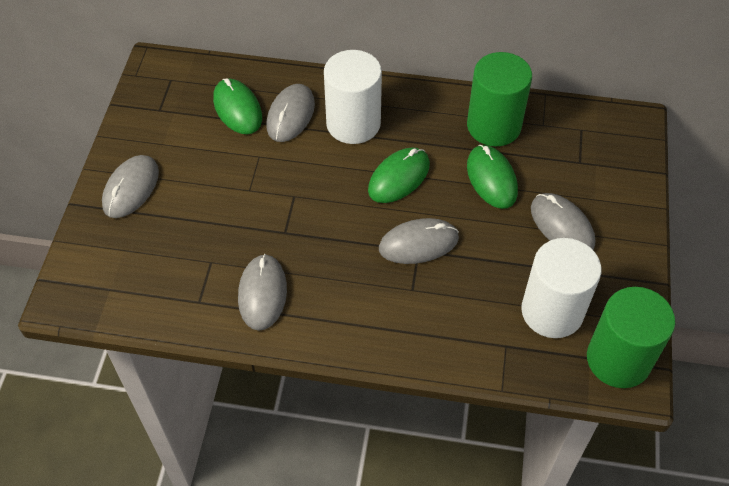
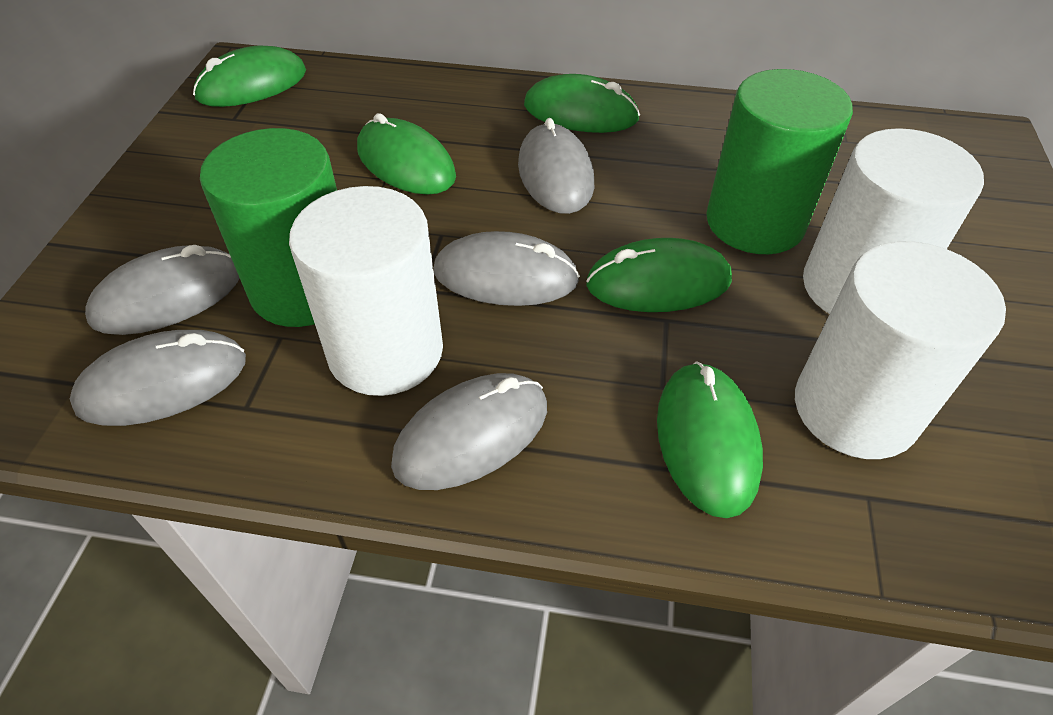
green mouse: 3 -> 5
white cylinder: 2 -> 3

